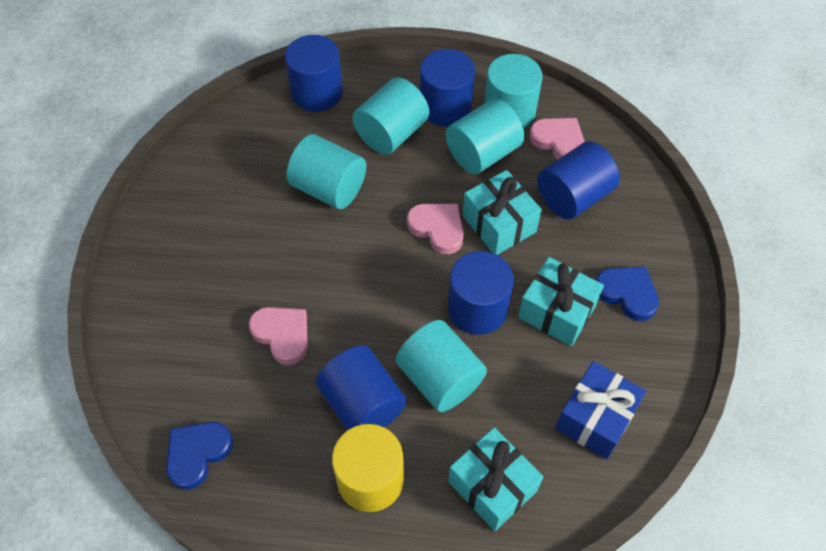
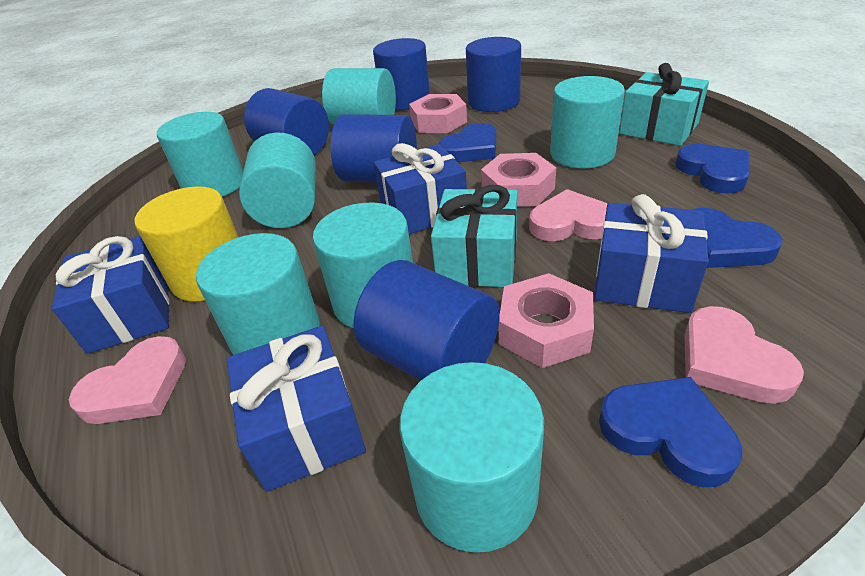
blue gift: 1 -> 4
blue heart: 2 -> 4
pink nut: 0 -> 3
turquoise cylinder: 5 -> 7
turquoise gift: 3 -> 2

